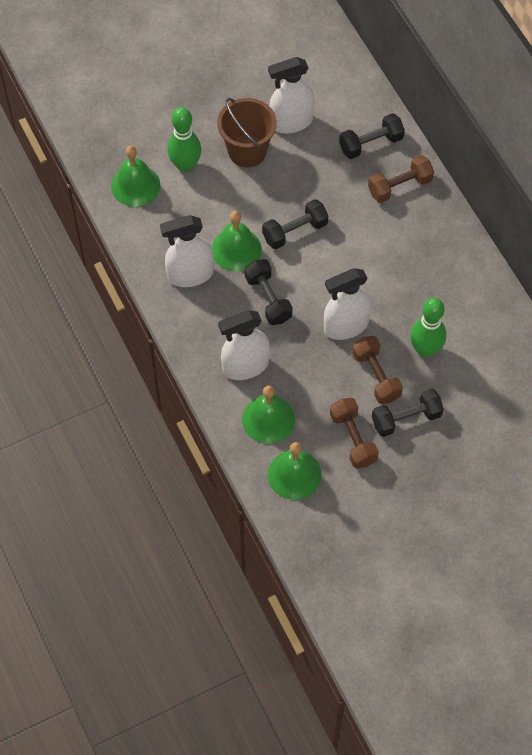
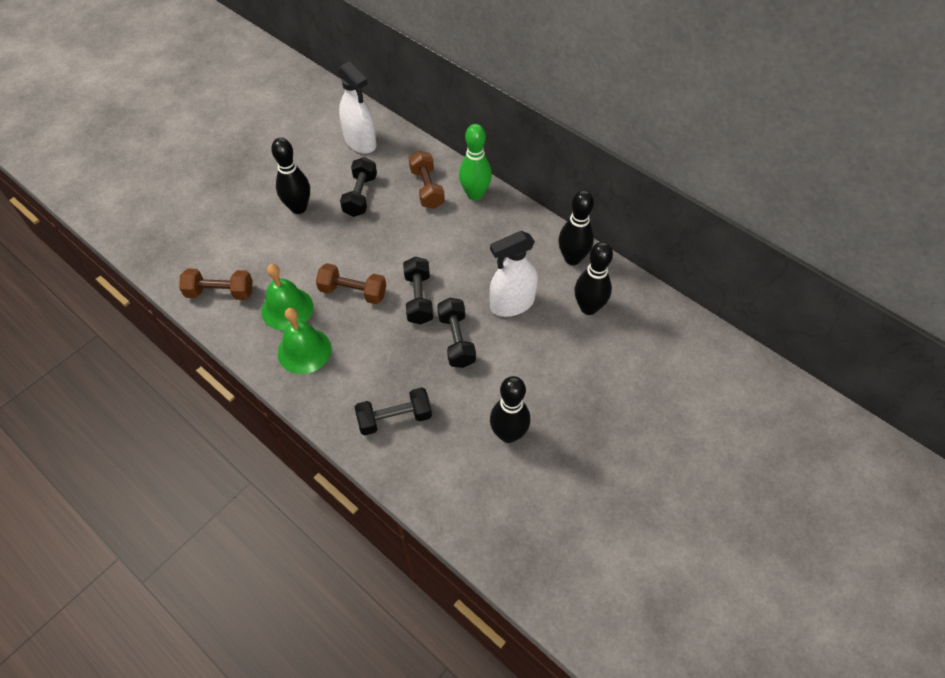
black bowling pin: 0 -> 4
brown bucket: 1 -> 0
green bell: 4 -> 2
green bowling pin: 2 -> 1
white spray bottle: 4 -> 2

